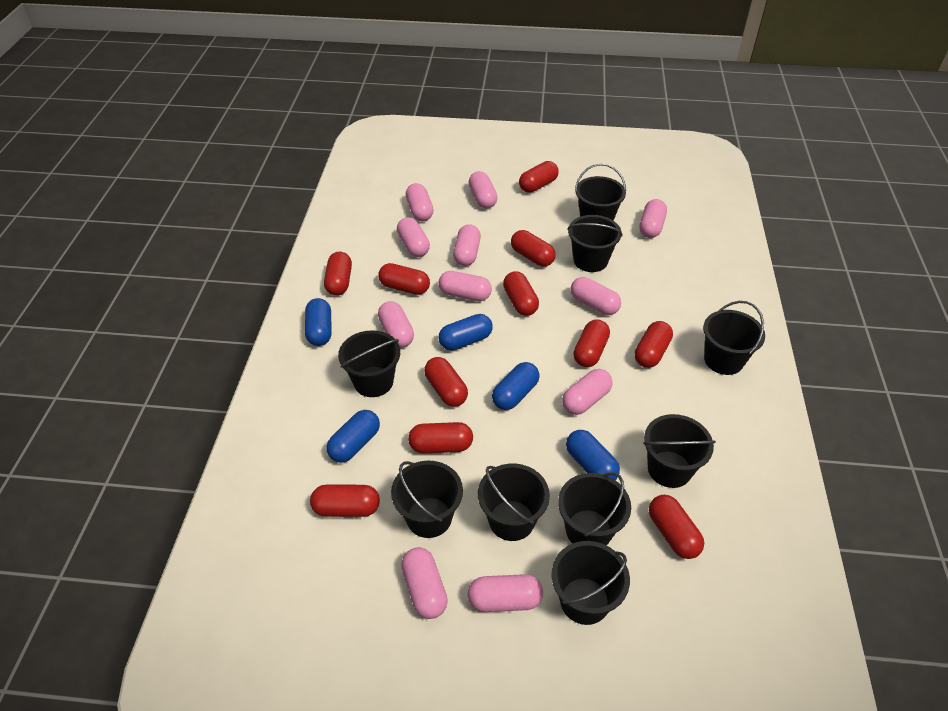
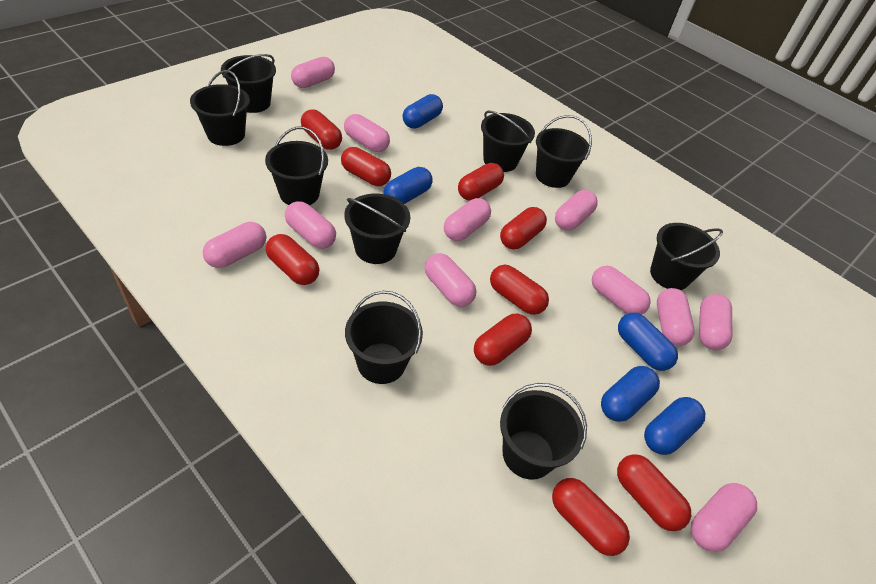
red capsule: 11 -> 9

